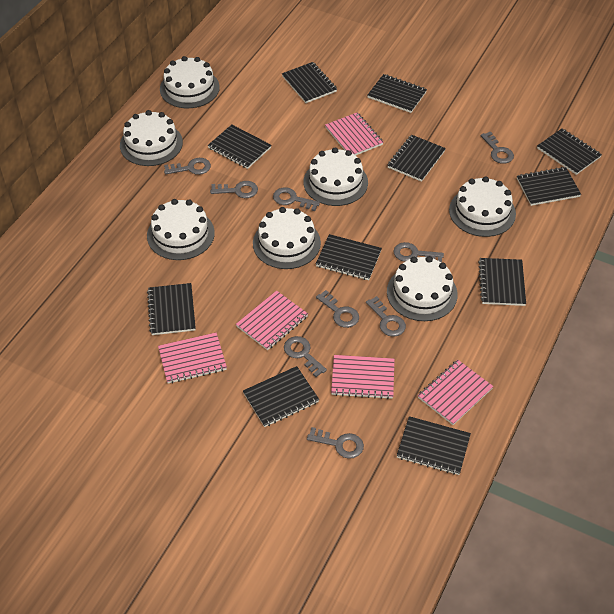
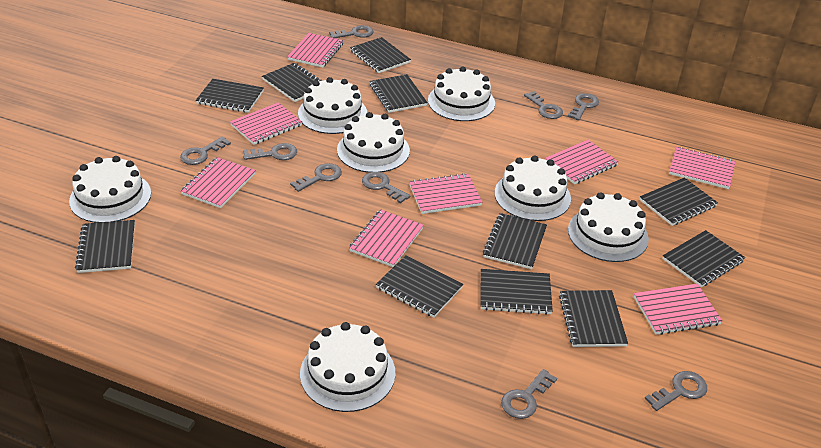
pink notebook: 5 -> 8

